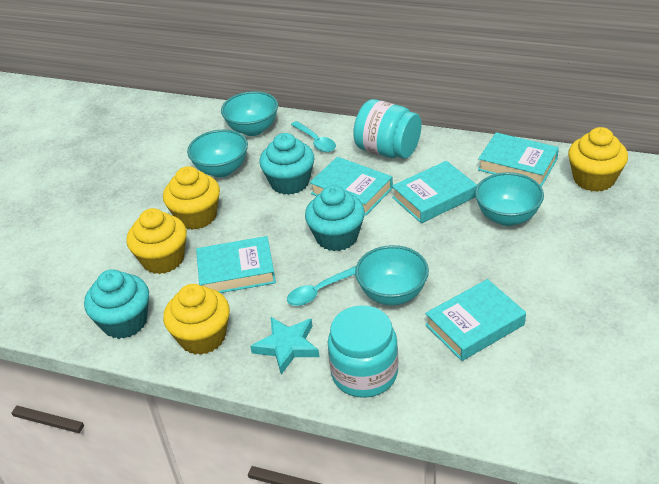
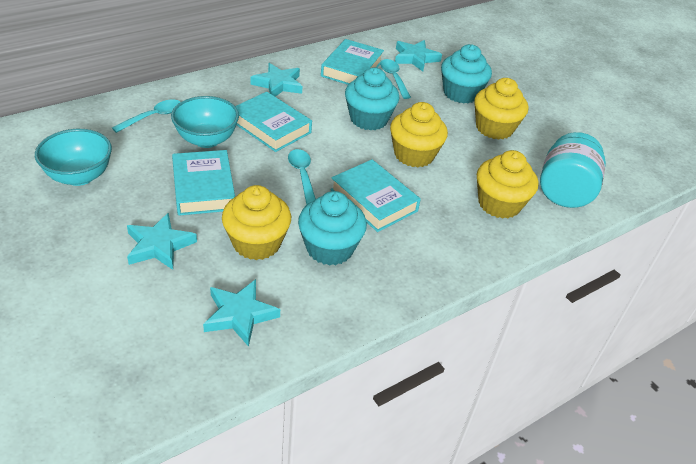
turquoise book: 5 -> 4
turquoise bowl: 4 -> 2
turquoise jar: 2 -> 1
turquoise spoon: 2 -> 3
turquoise star: 1 -> 4

